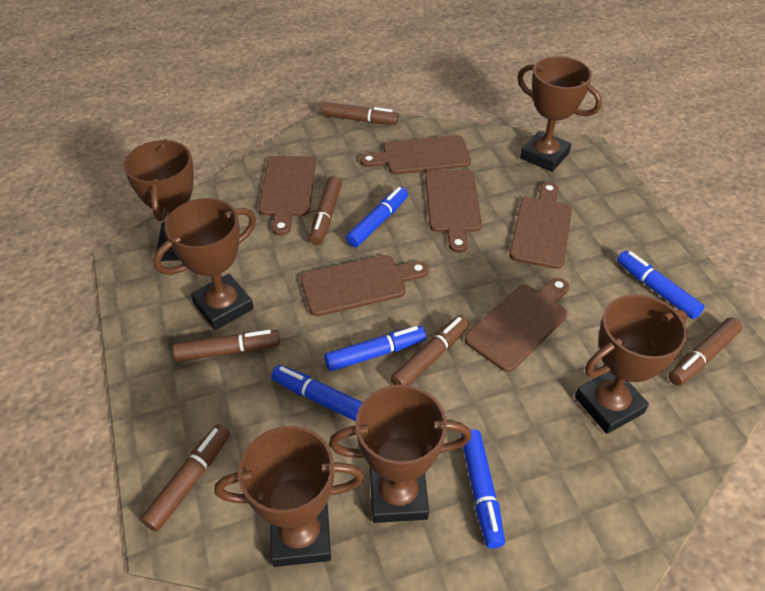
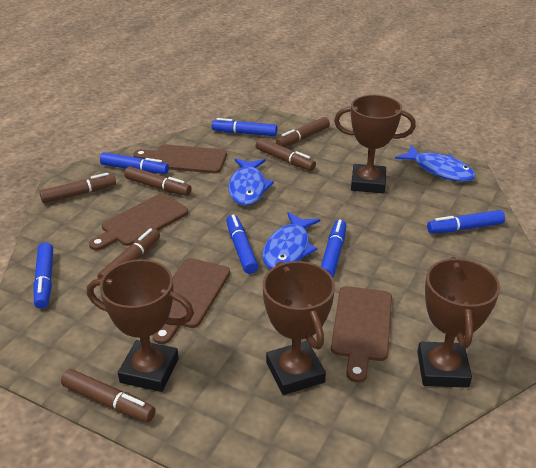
blue fish: 0 -> 3
blue marker: 5 -> 6
brown cutting board: 6 -> 4
brown trophy: 6 -> 4

